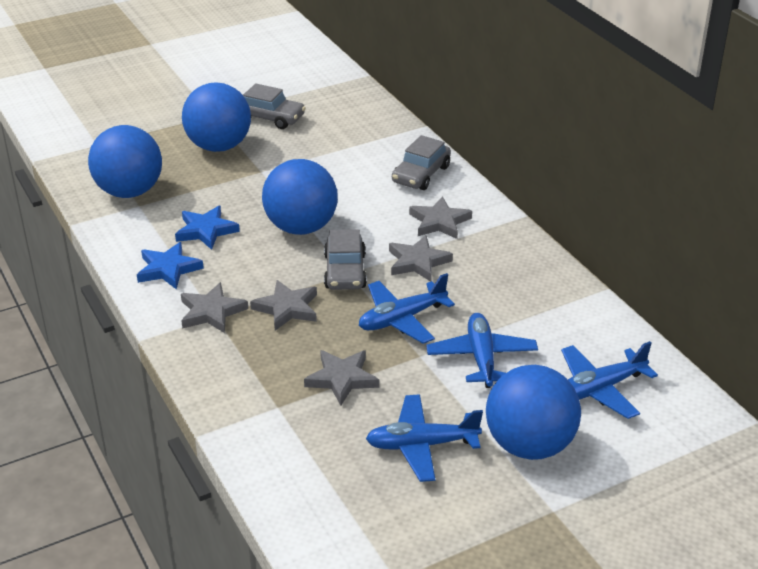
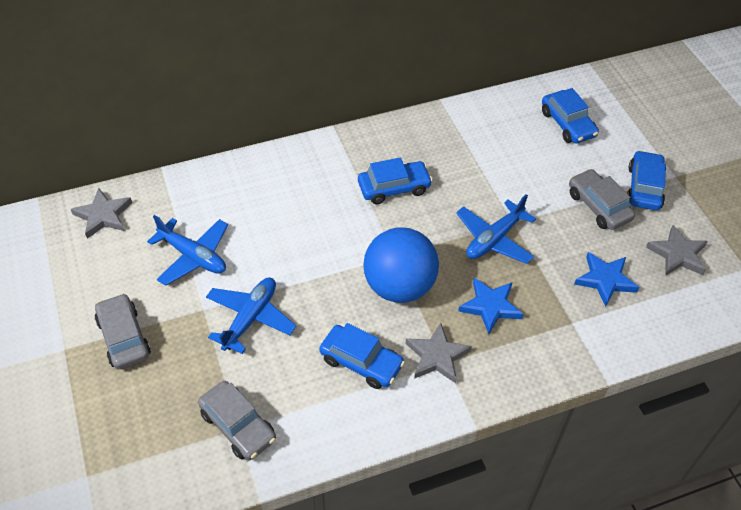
blue ball: 4 -> 1
blue car: 0 -> 4
blue plane: 4 -> 3
grey star: 5 -> 3

